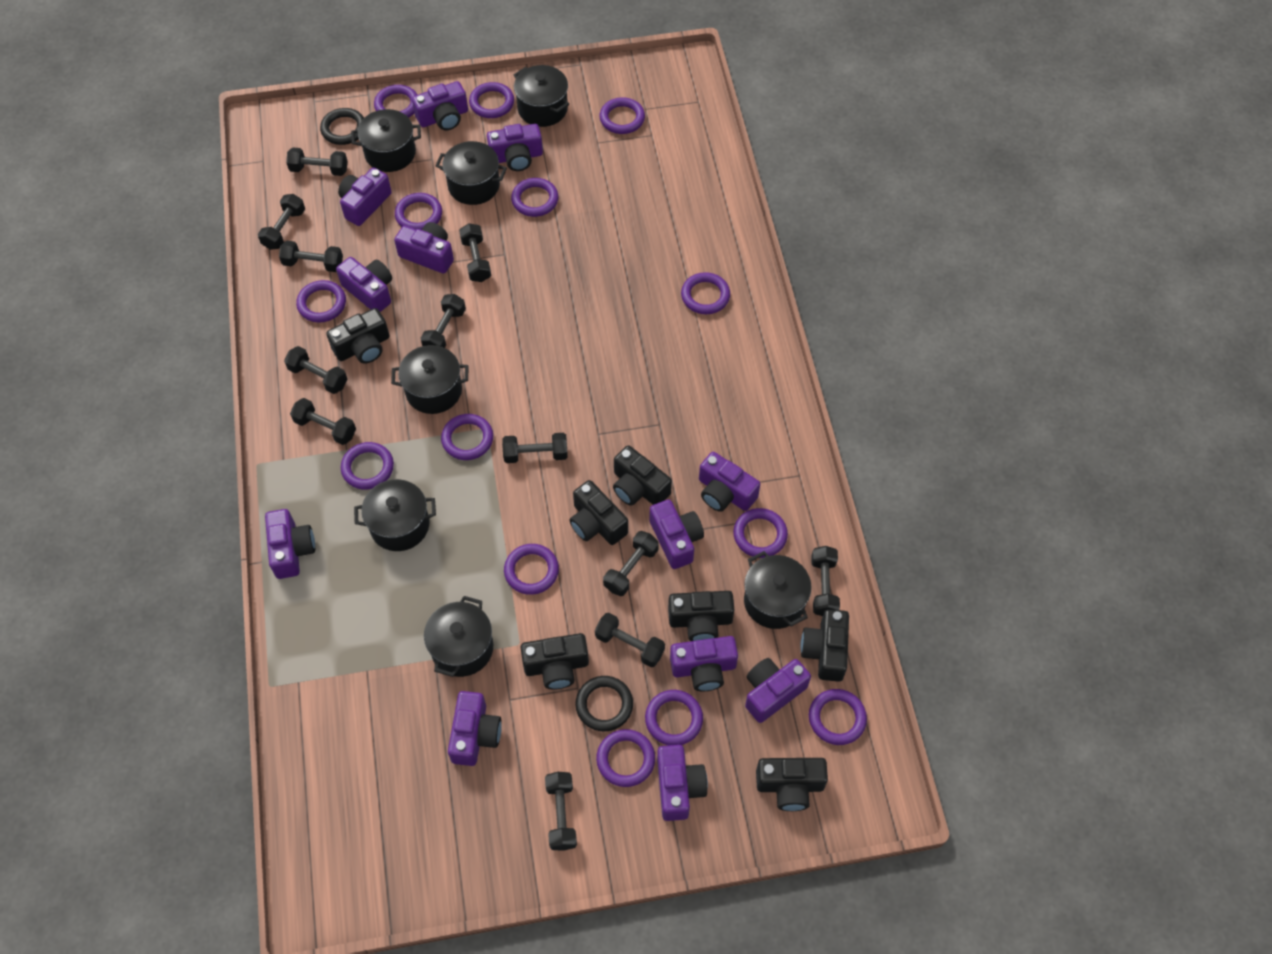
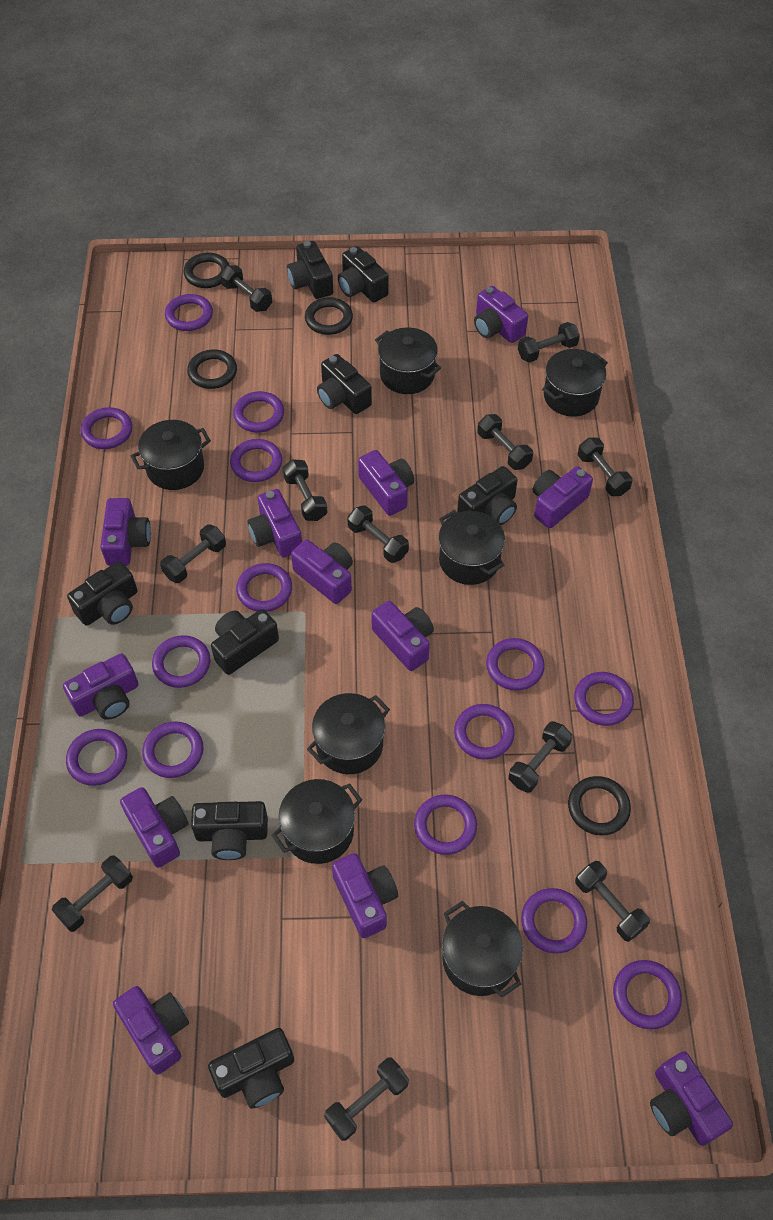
black camera: 7 -> 8
black dumbbell: 12 -> 11
black ring: 2 -> 4

